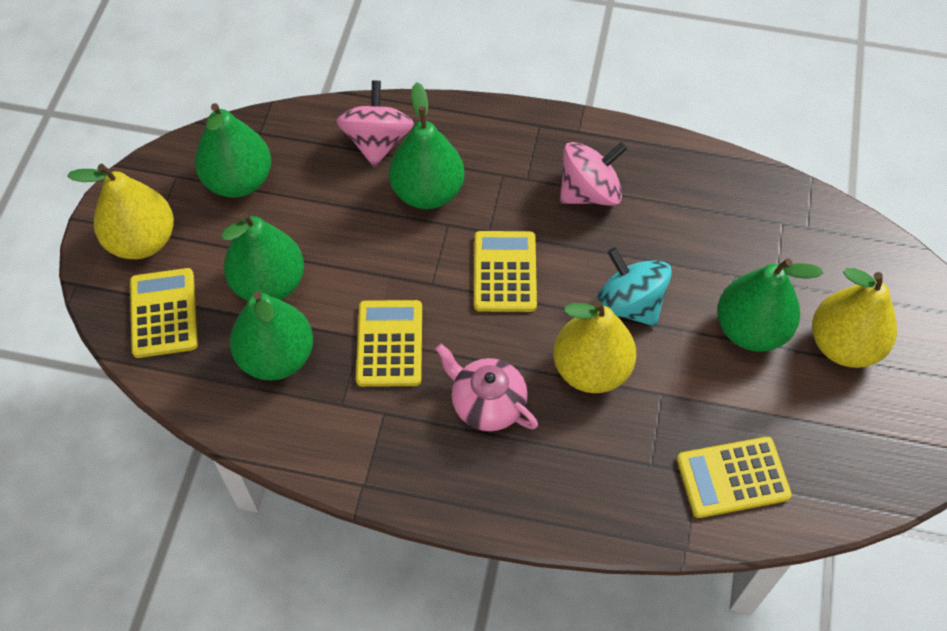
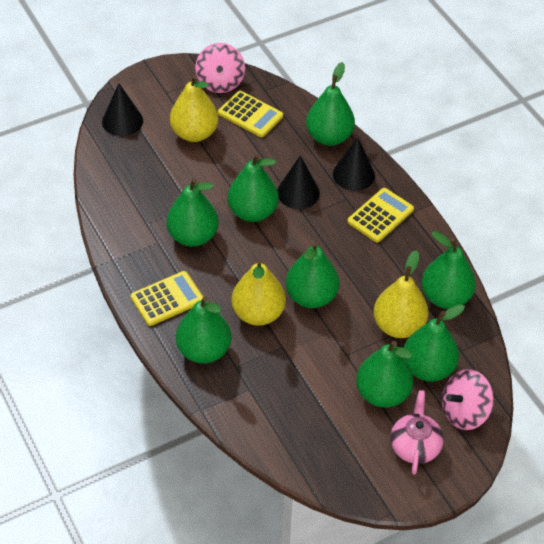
black cone: 0 -> 3
green pear: 5 -> 8
turquoise spinning top: 1 -> 0
yellow calculator: 4 -> 3

